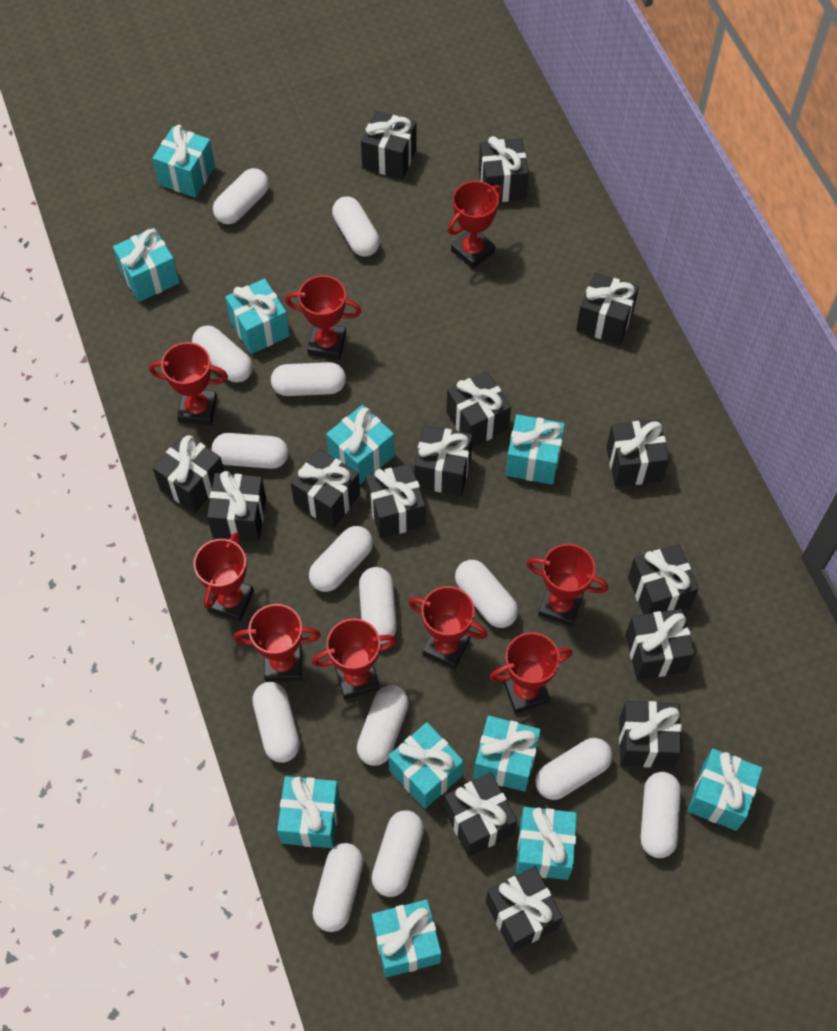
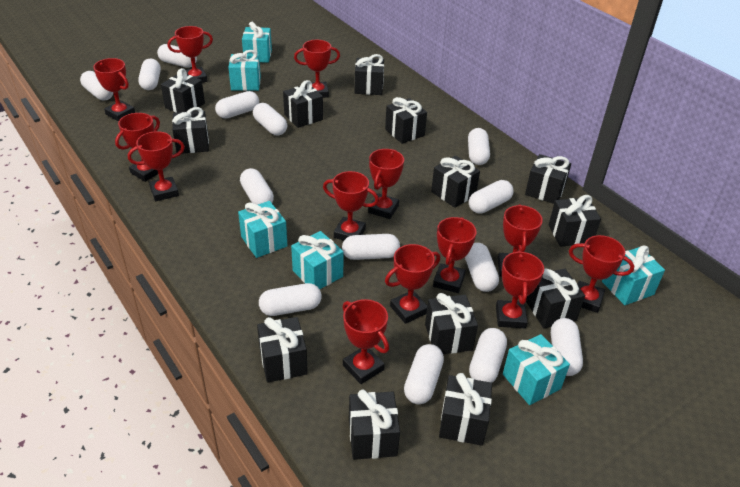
black gift: 15 -> 13
red trophy: 9 -> 13
turquoise gift: 11 -> 6

